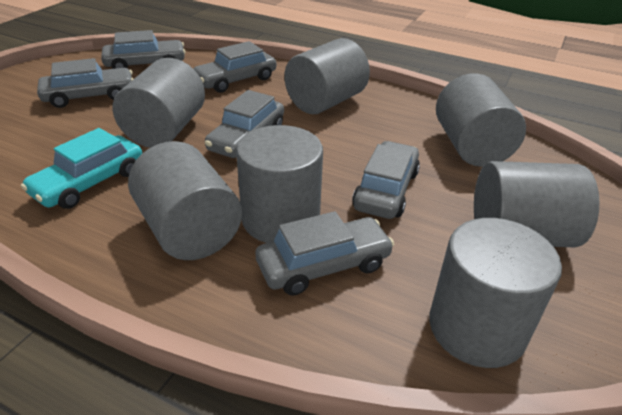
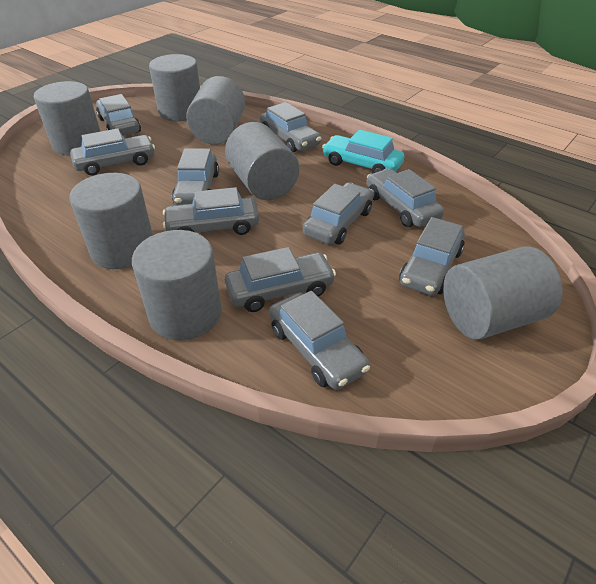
grey car: 6 -> 10

